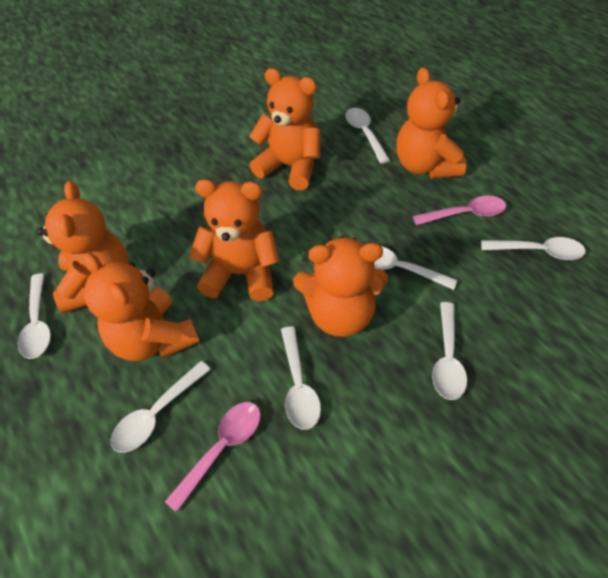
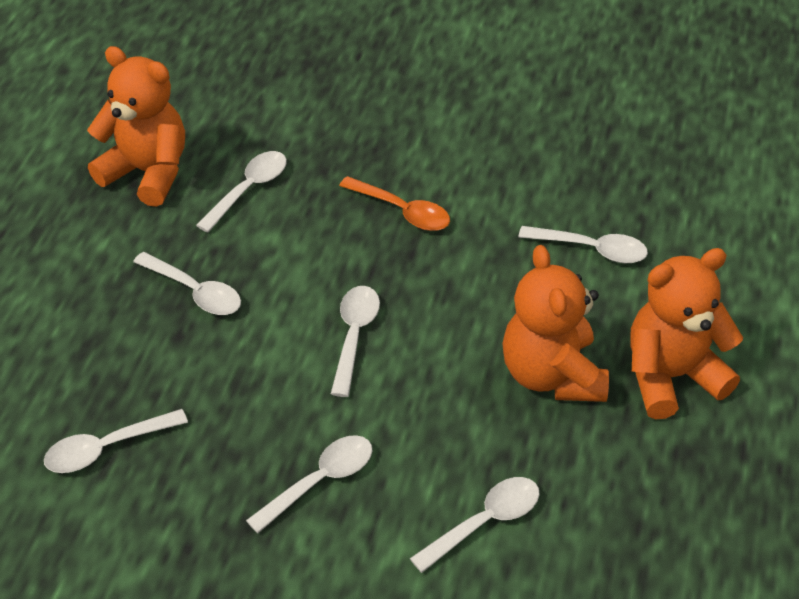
orange spoon: 0 -> 1
orange teddy bear: 6 -> 3
pink spoon: 2 -> 0

